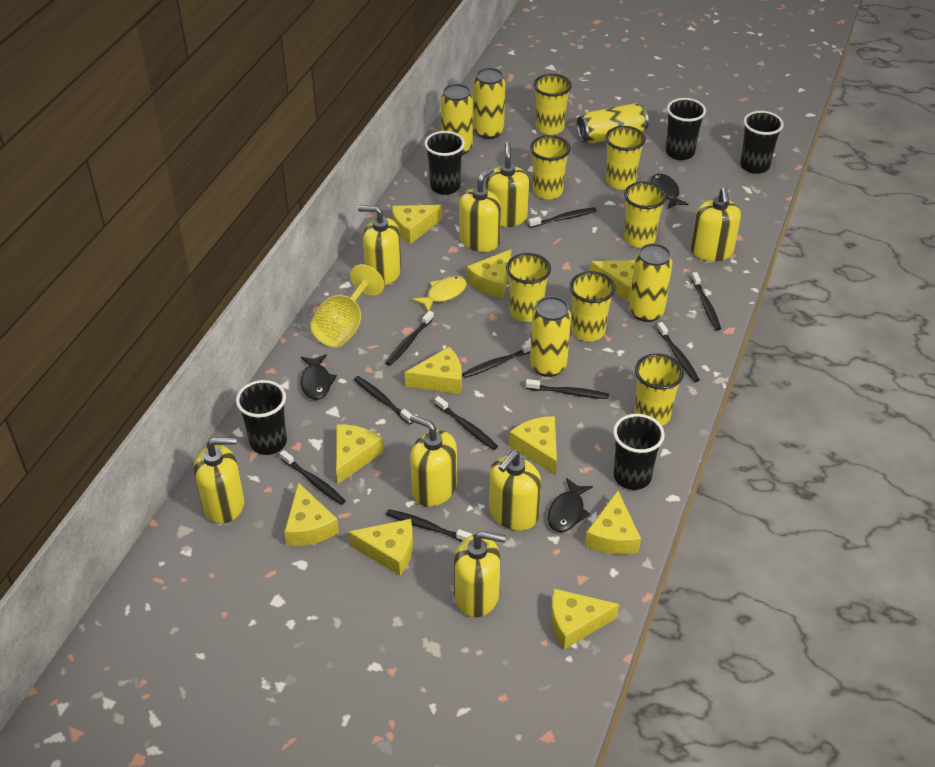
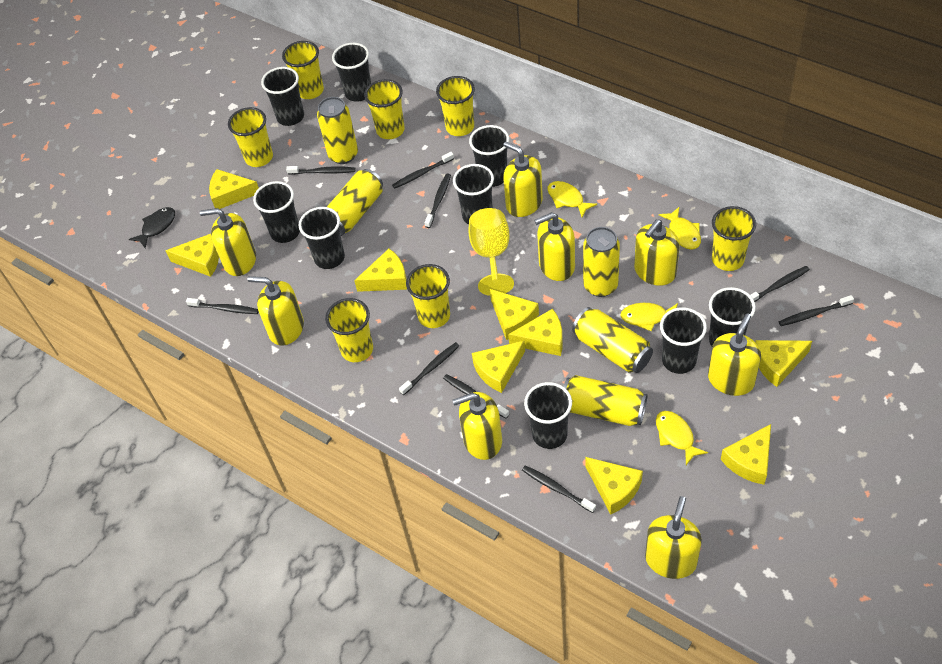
black cup: 5 -> 9
black fish: 3 -> 1
black toothbrush: 10 -> 9
yellow cheese: 10 -> 9
yellow fish: 1 -> 4

